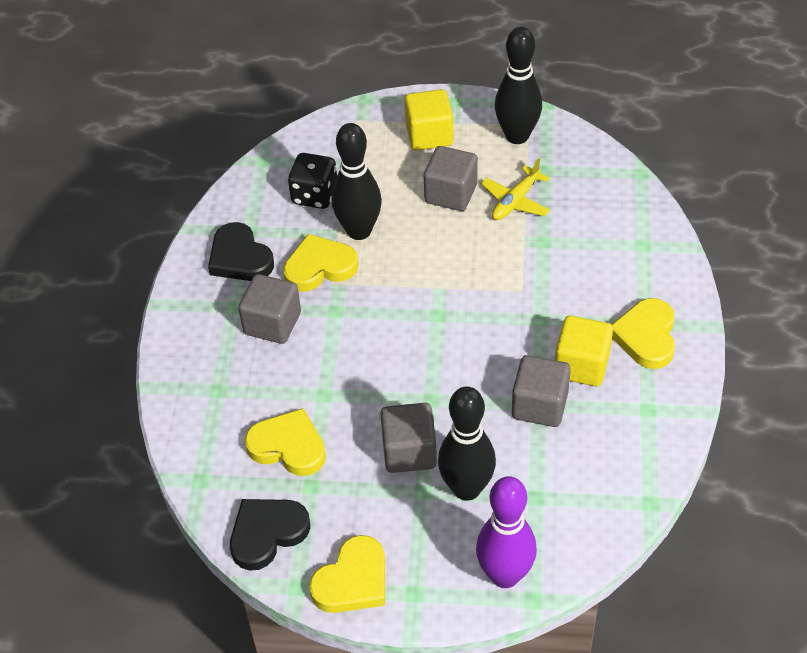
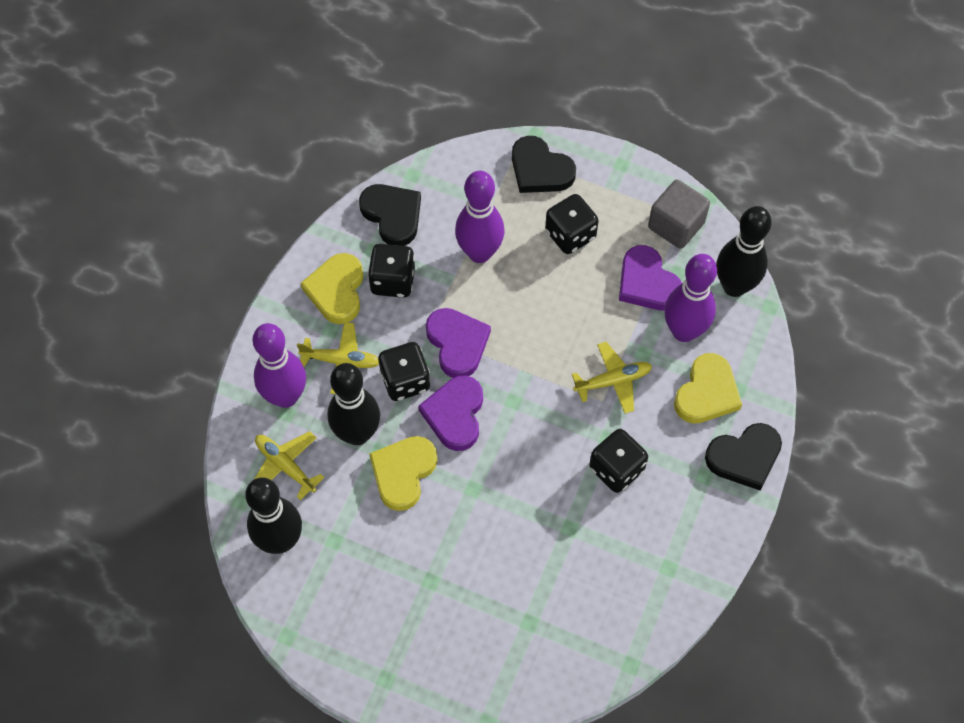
black dice: 1 -> 4
black heart: 2 -> 3
grey cube: 4 -> 1
purple bowling pin: 1 -> 3
purple heart: 0 -> 3
yellow cube: 2 -> 0
yellow heart: 4 -> 3
yellow plane: 1 -> 3

